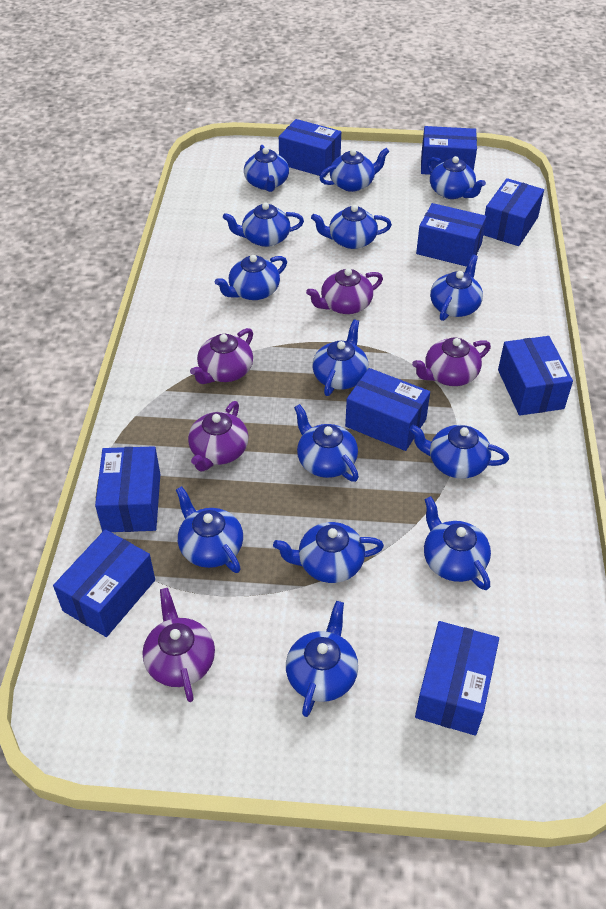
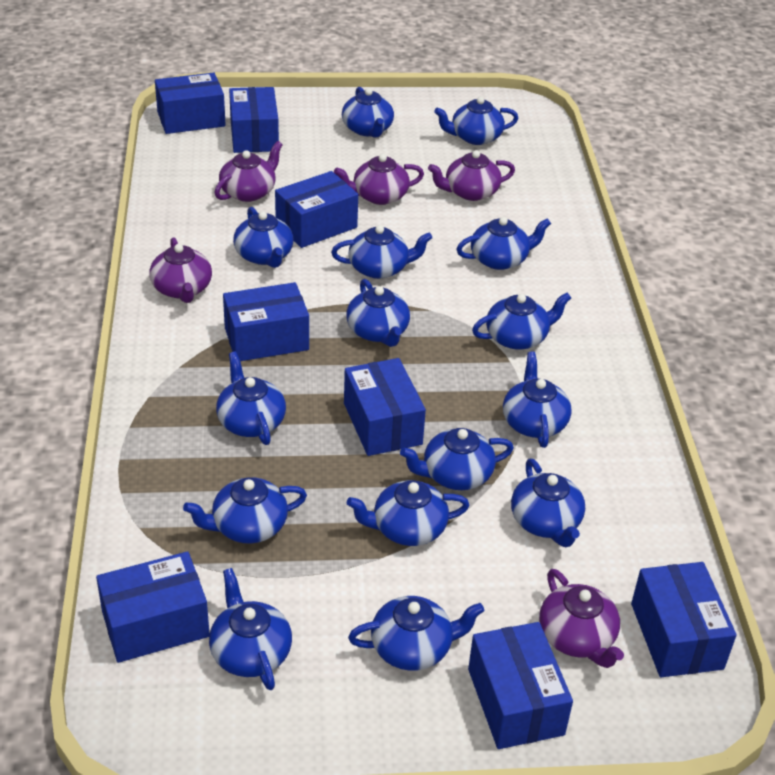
blue box: 9 -> 8
blue teapot: 14 -> 15

